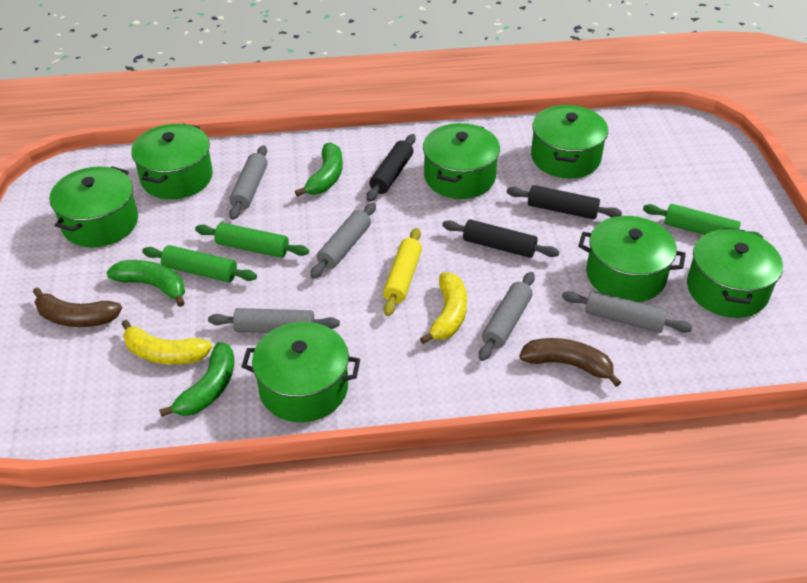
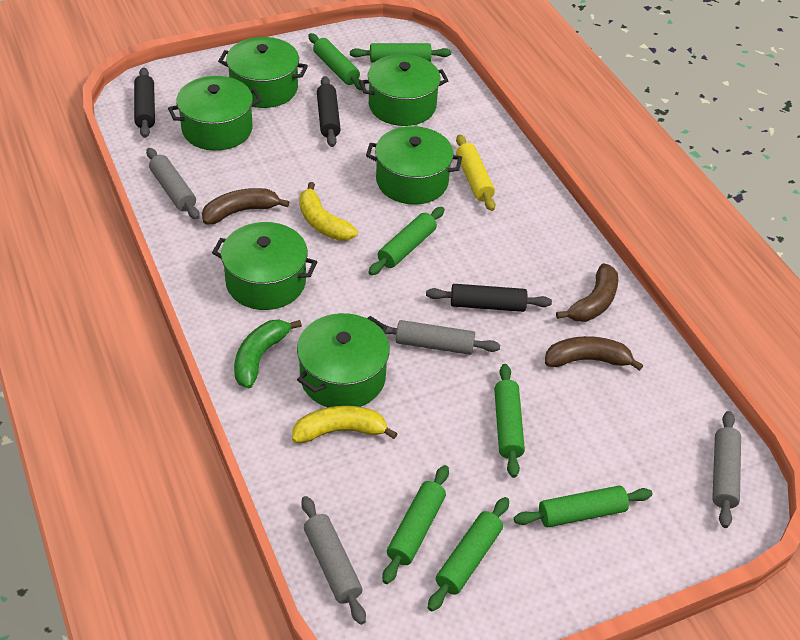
brown banana: 2 -> 3
green banana: 3 -> 1
green pot: 7 -> 6
green rolling pin: 3 -> 7
grey rolling pin: 5 -> 4

